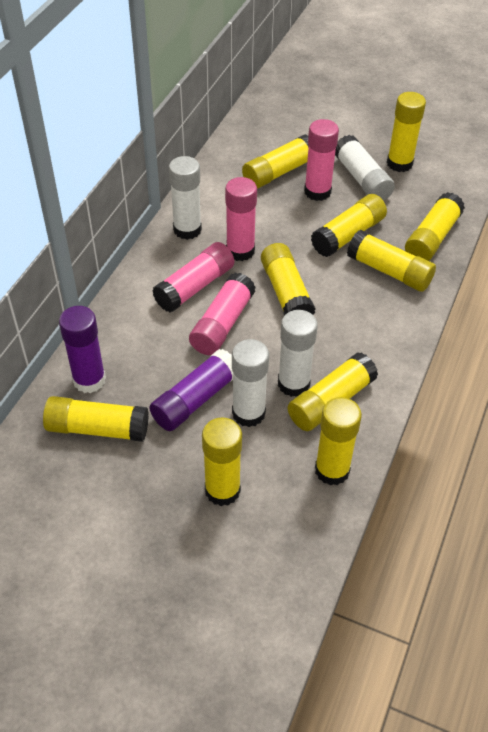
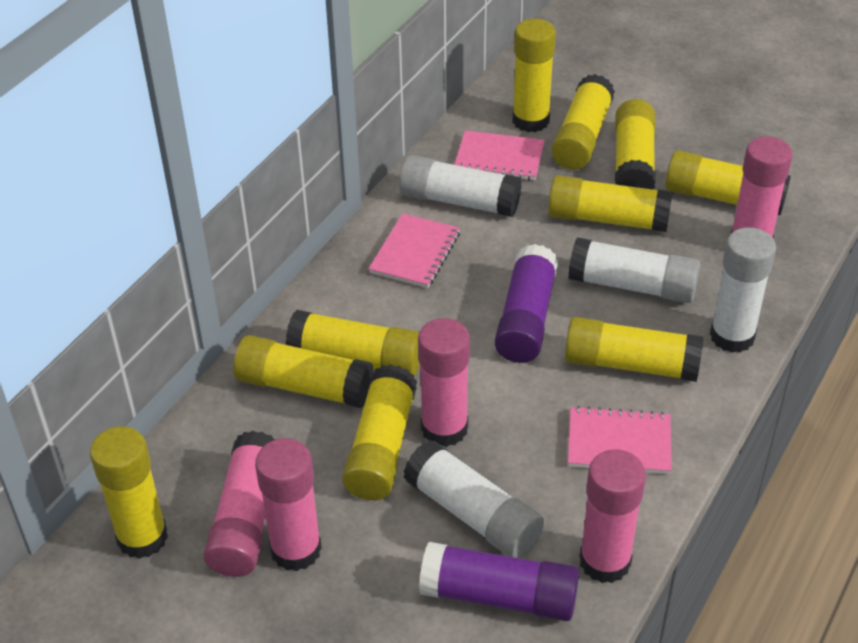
pink glue stick: 4 -> 5
pink notebook: 0 -> 3

